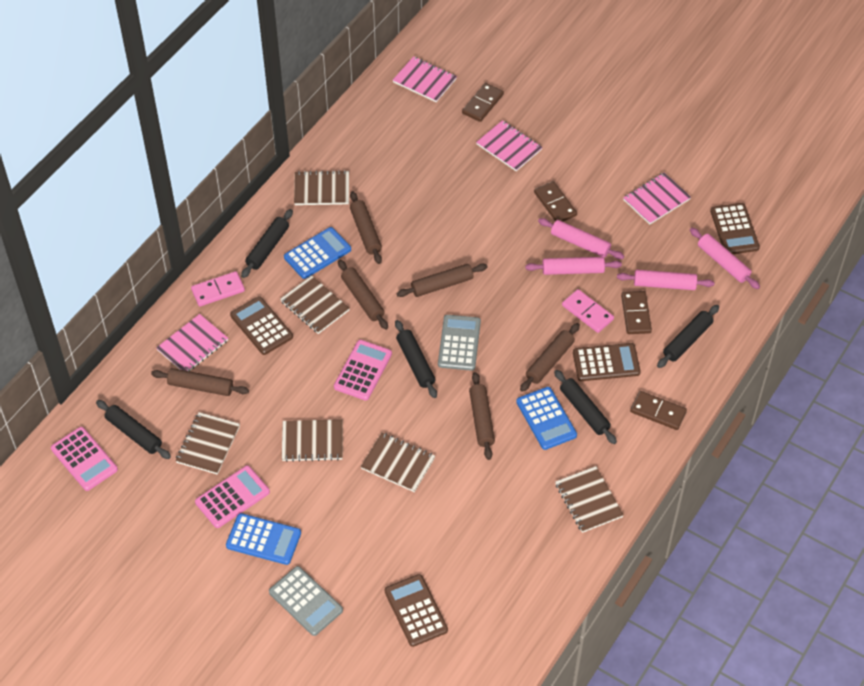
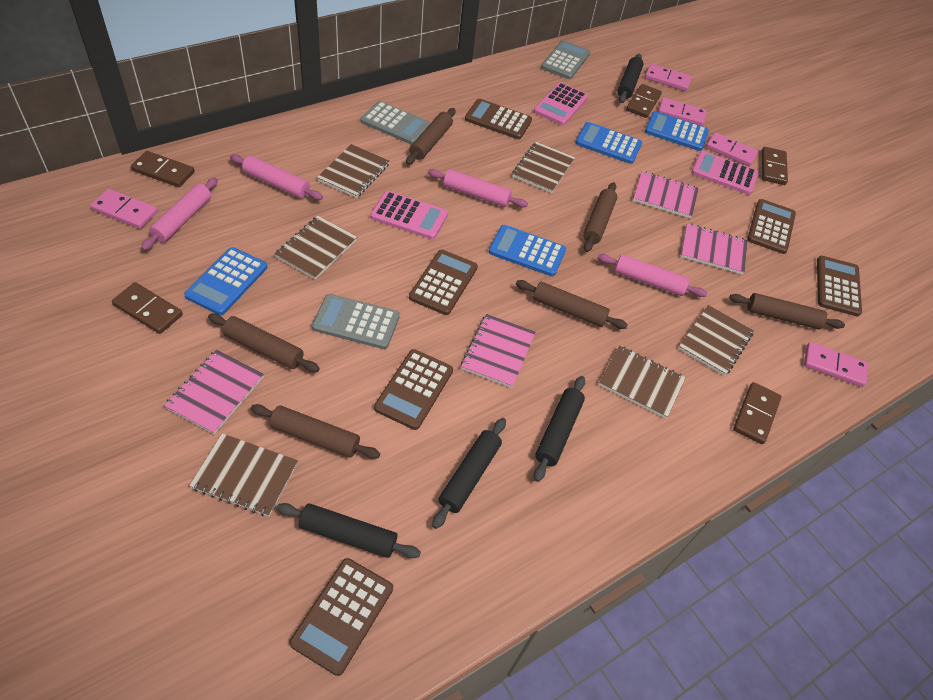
black rolling pin: 5 -> 4
blue calculator: 3 -> 4
brown calculator: 4 -> 6
brown domino: 4 -> 5
grey calculator: 2 -> 3
pink domino: 2 -> 5

